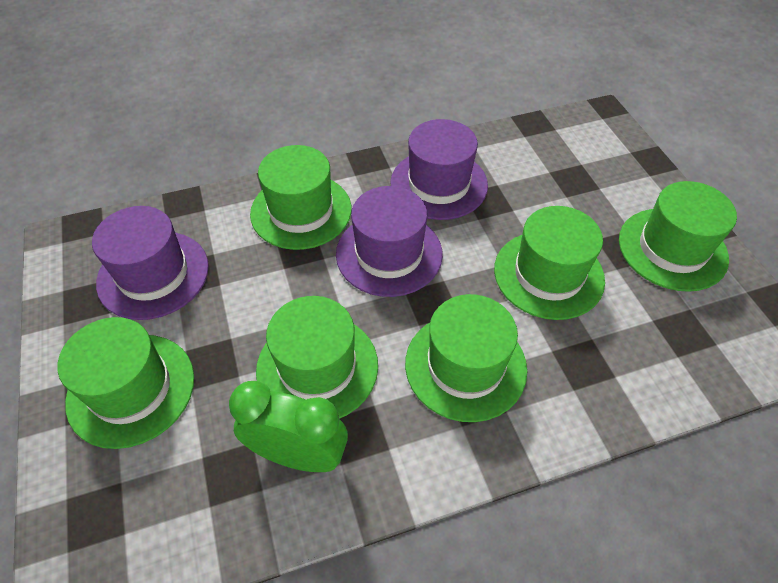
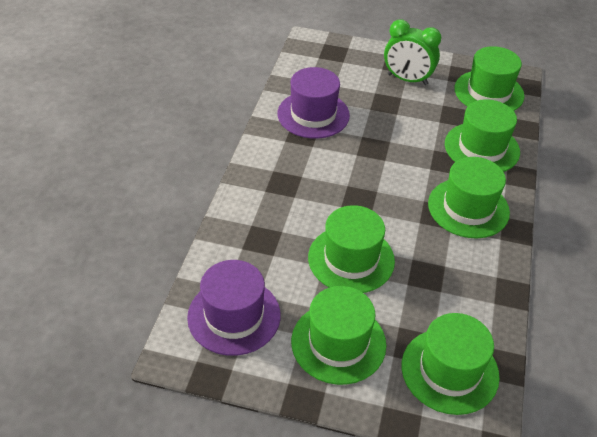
purple hat: 3 -> 2

